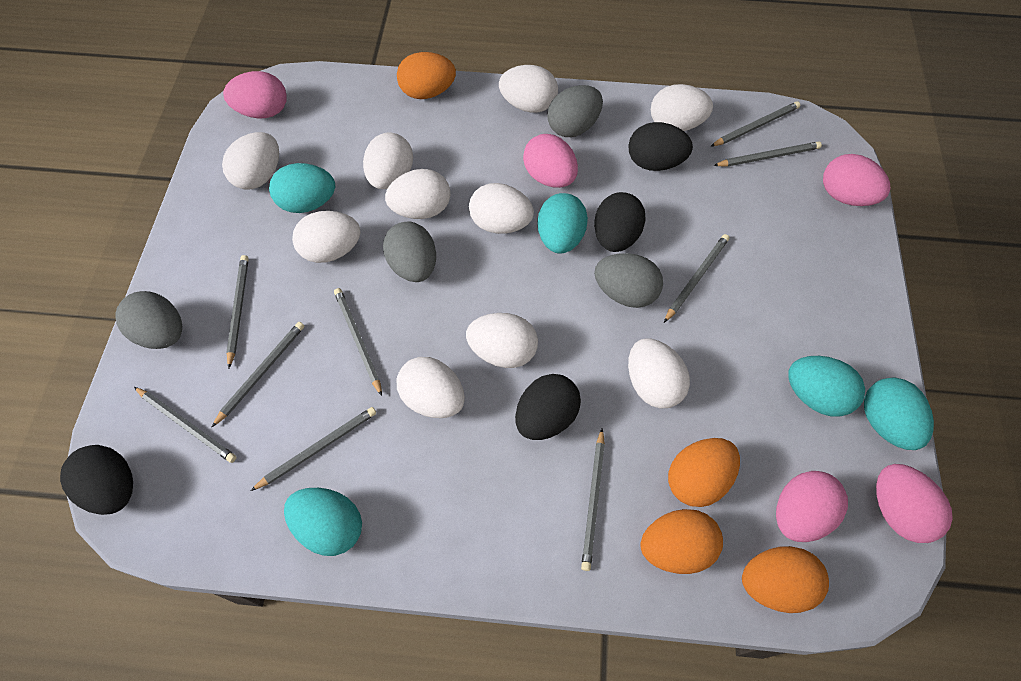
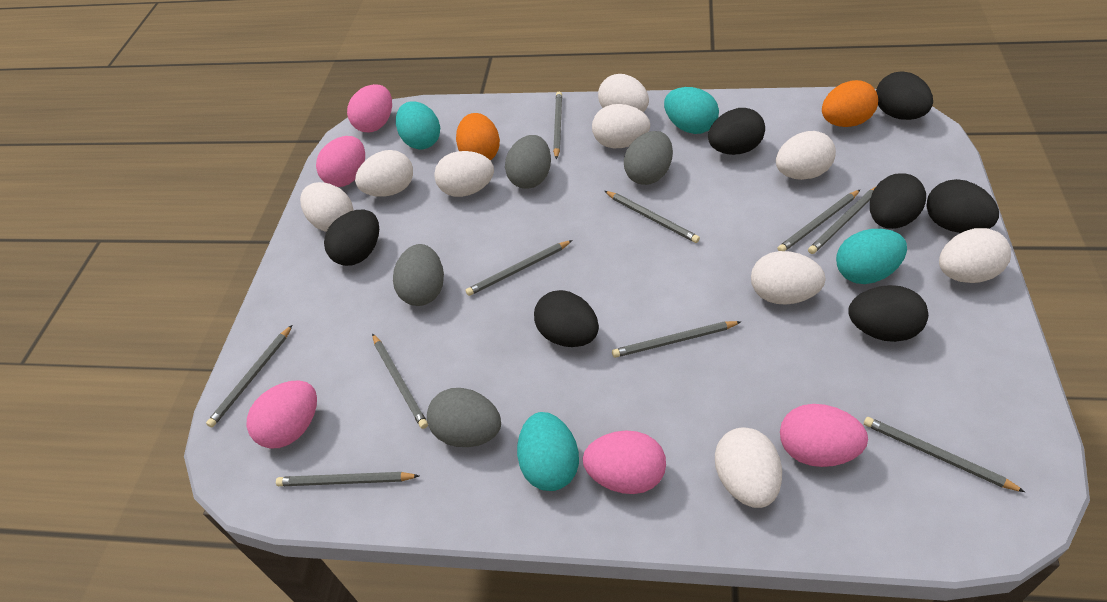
black egg: 4 -> 7
grey pencil: 9 -> 10
orange egg: 4 -> 2
turquoise egg: 5 -> 4
white egg: 10 -> 9

